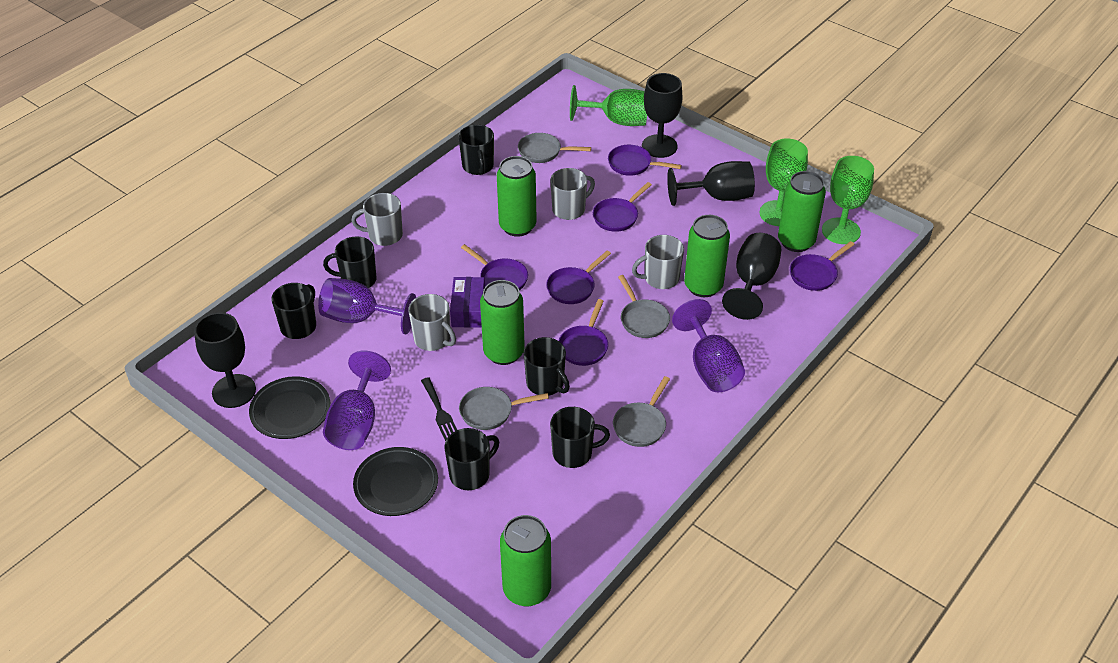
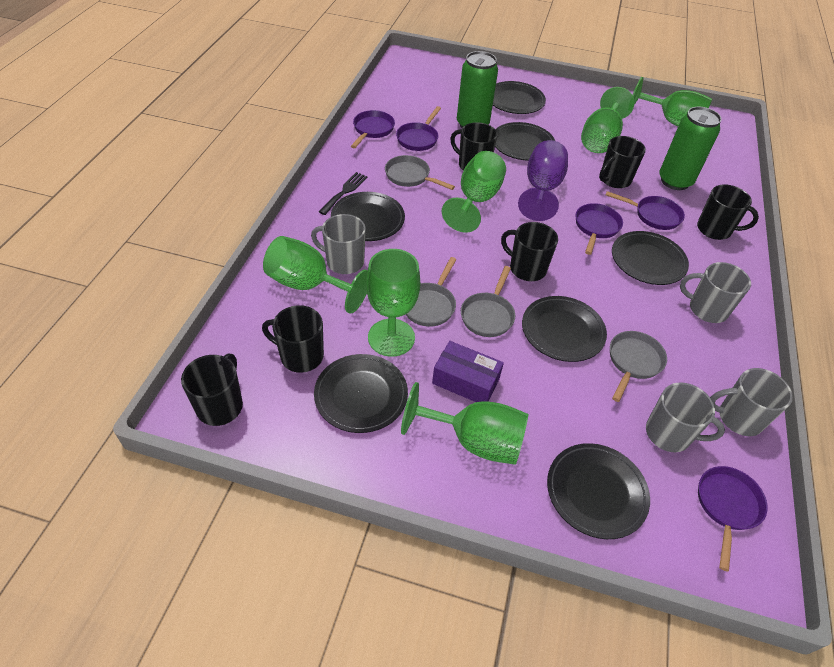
black goblet: 4 -> 0
black plate: 2 -> 7
green can: 5 -> 2
green goblet: 3 -> 6
purple goblet: 3 -> 1
purple pan: 6 -> 5

